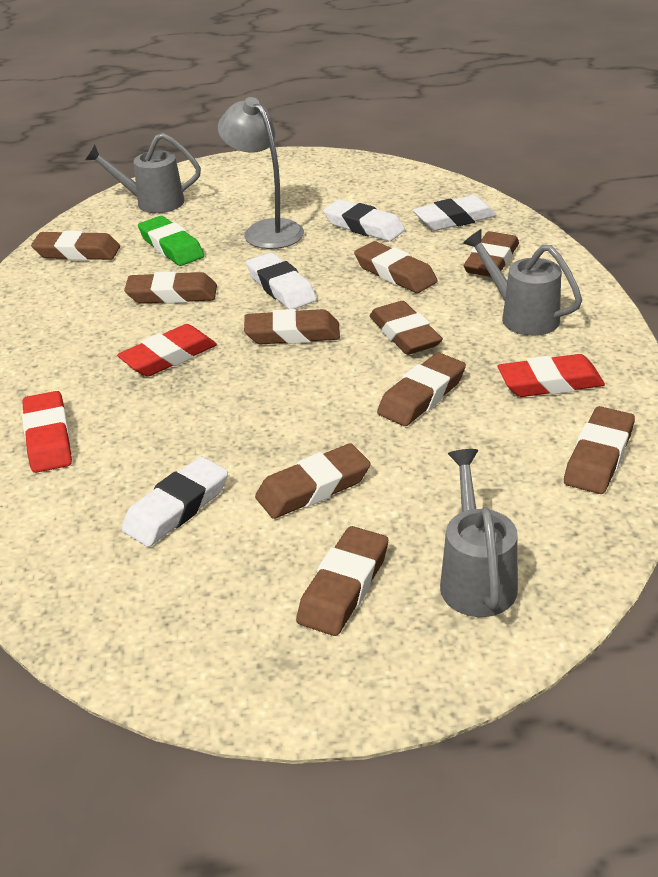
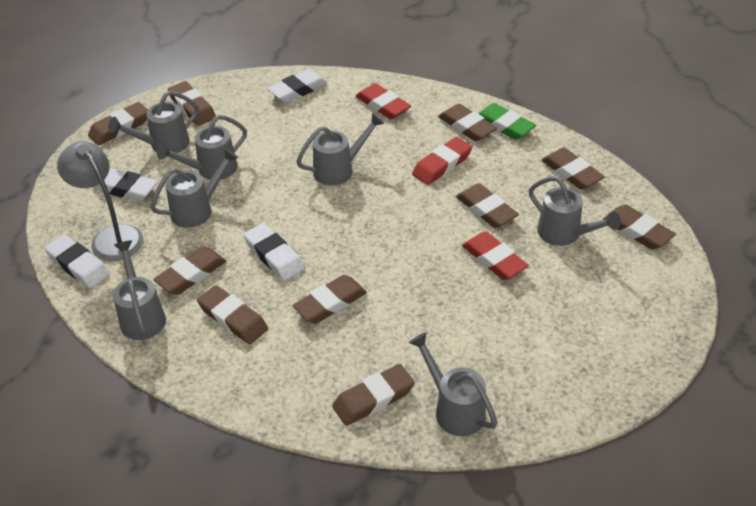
grey watering can: 3 -> 7

